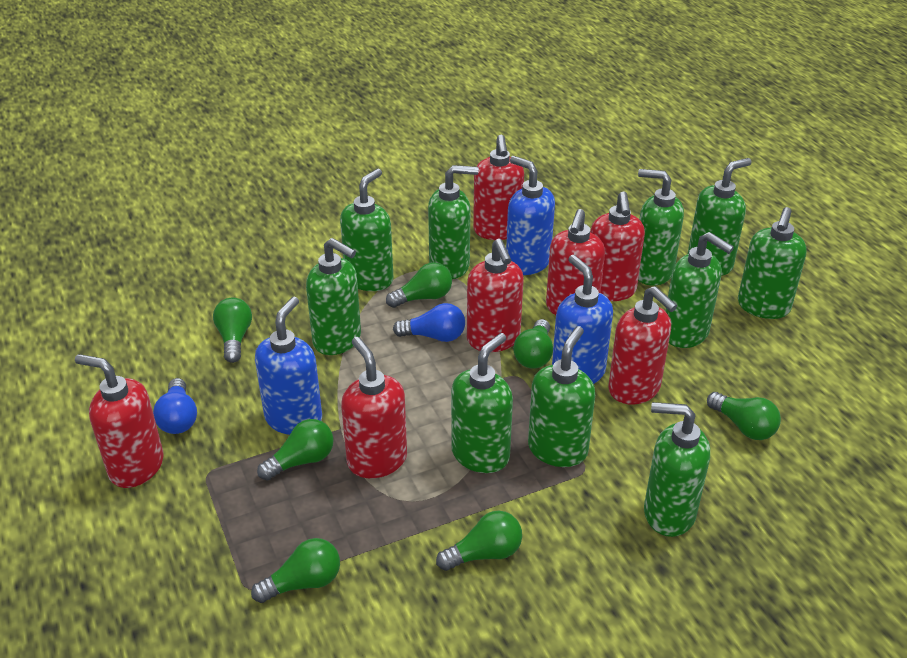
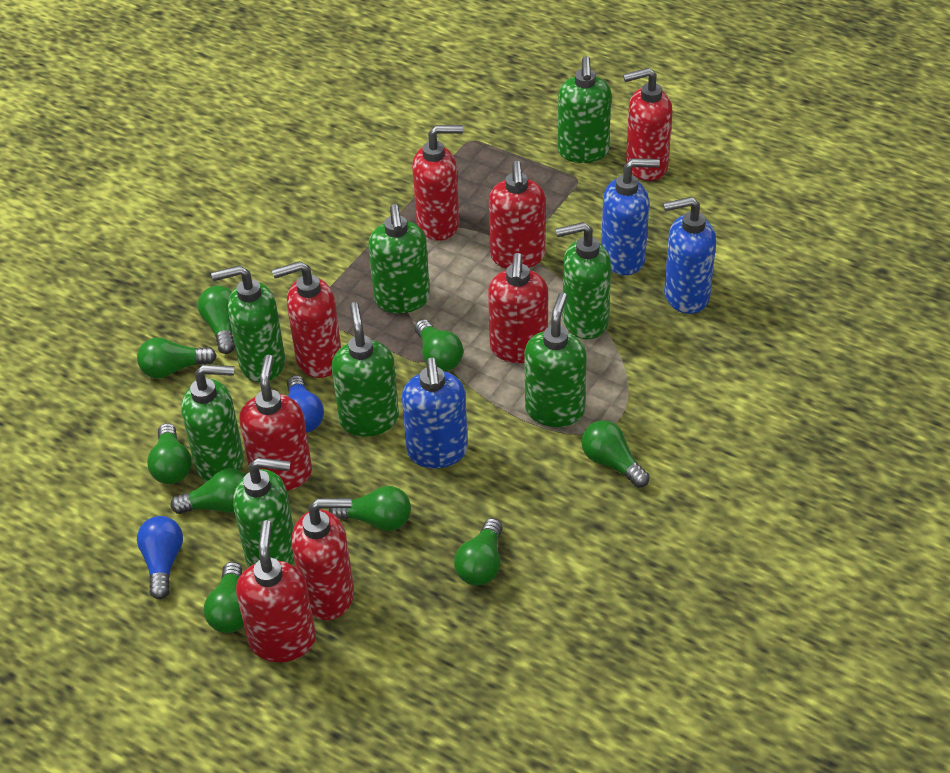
green light bulb: 7 -> 9
green soap dispenser: 10 -> 8
red soap dispenser: 7 -> 8

